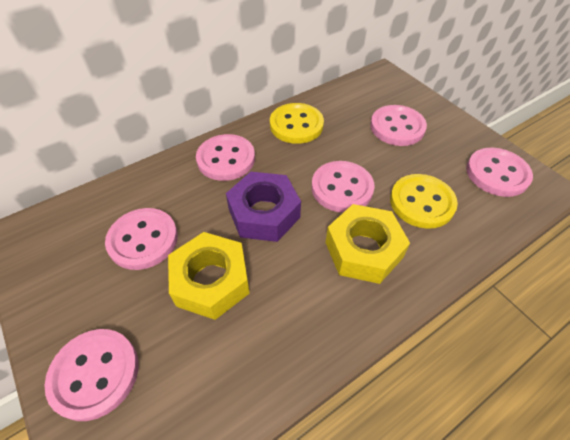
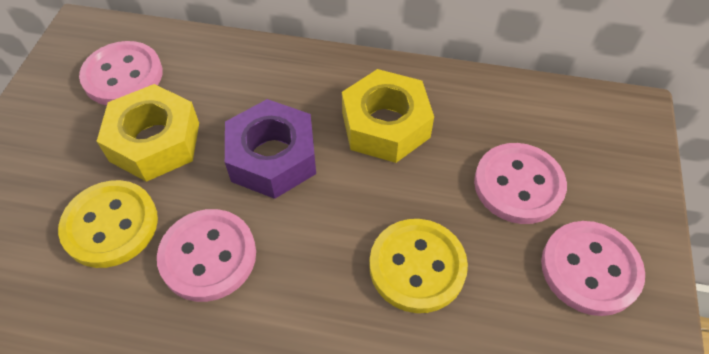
pink button: 6 -> 4

